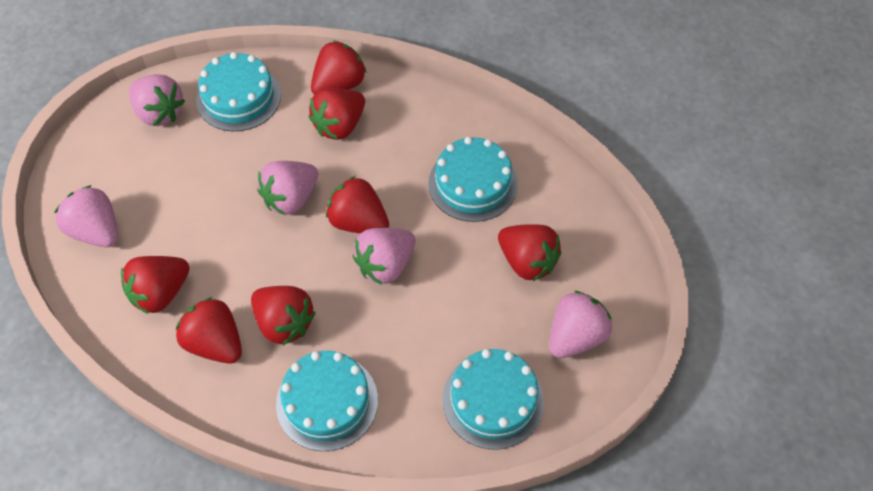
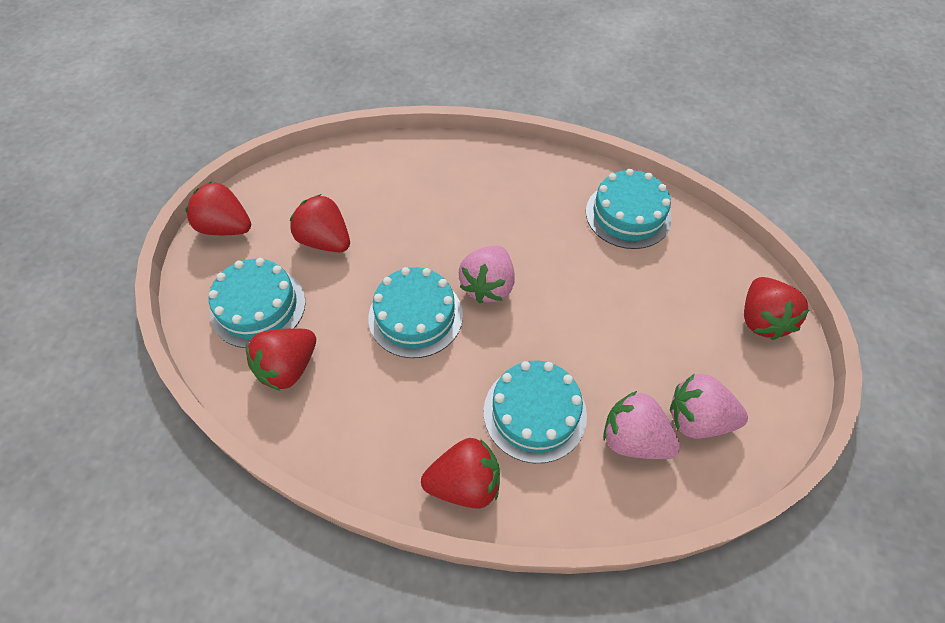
pink strawberry: 5 -> 3
red strawberry: 7 -> 5

